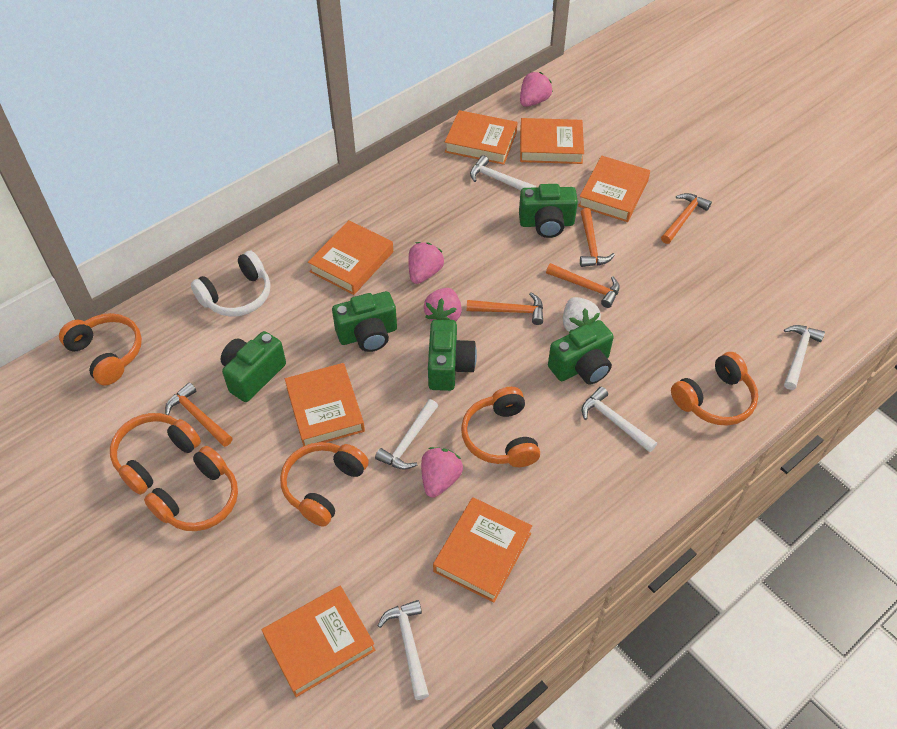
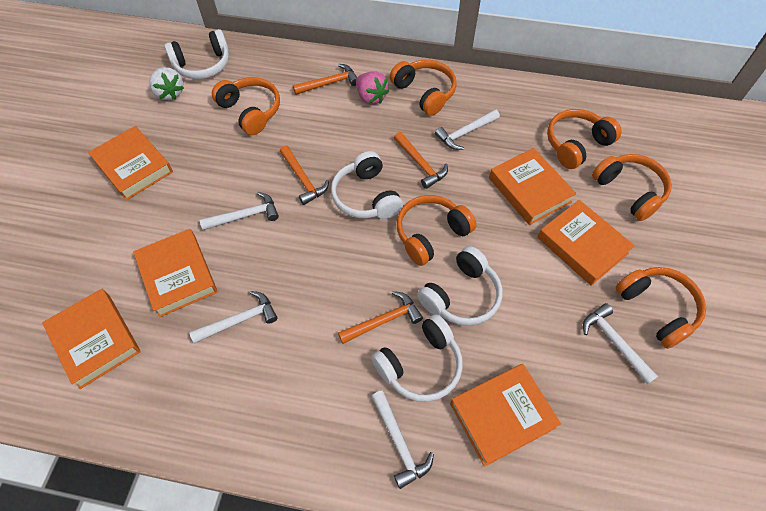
green camera: 5 -> 0
orange book: 7 -> 6
orange hammer: 5 -> 4
pink strawberry: 4 -> 1
white headphones: 1 -> 4

